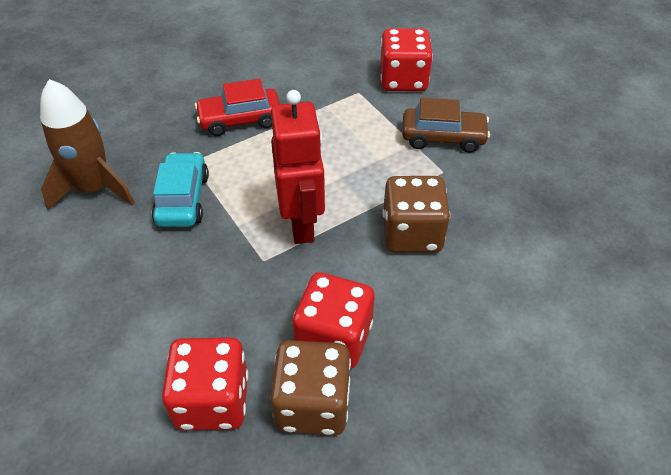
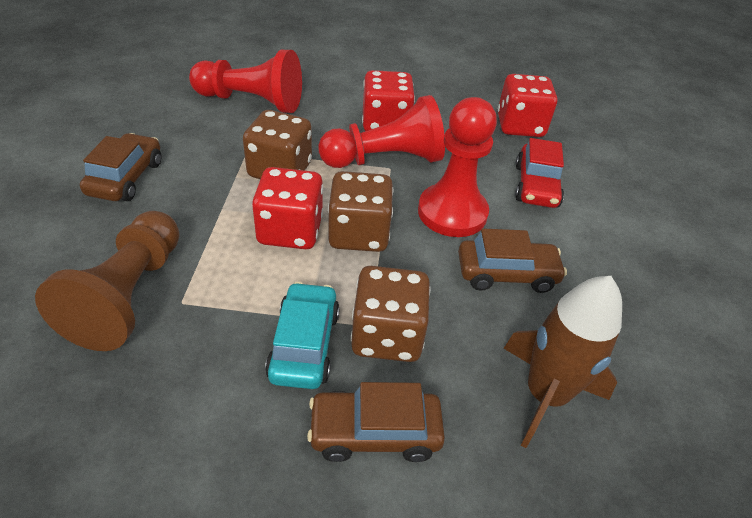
brown car: 1 -> 3
brown dice: 2 -> 3
brown pawn: 0 -> 1
red pawn: 0 -> 3
red robot: 1 -> 0

